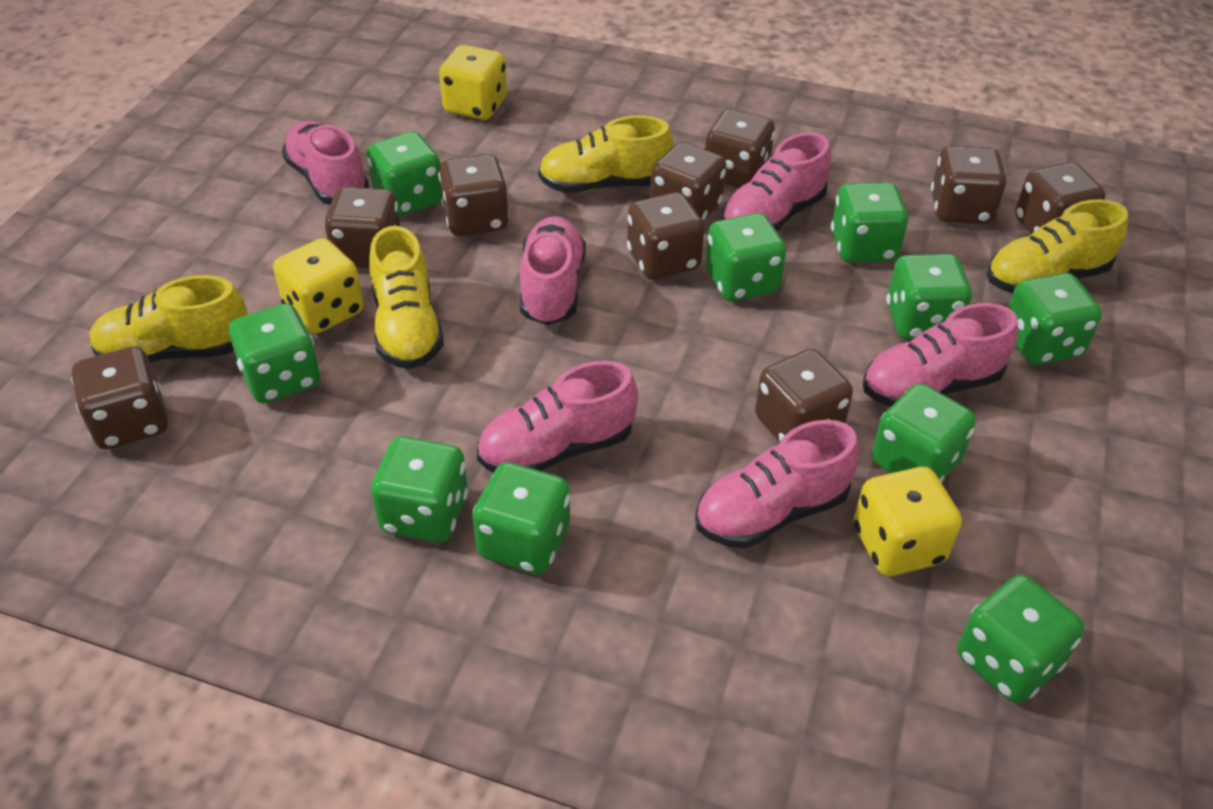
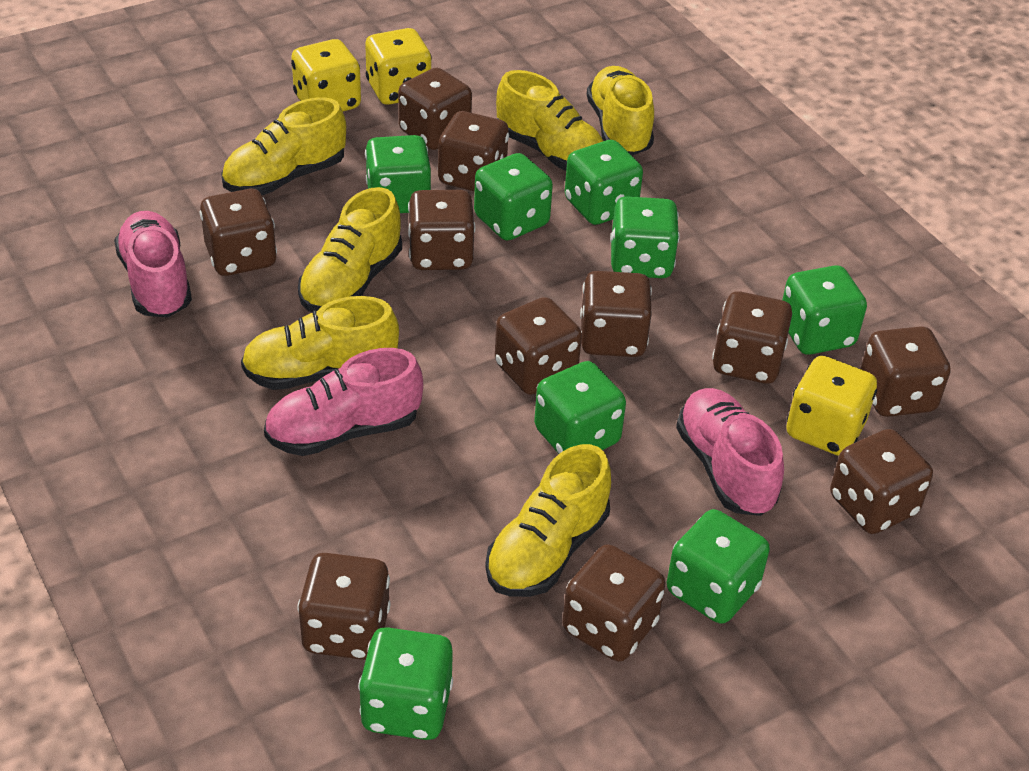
brown dice: 9 -> 11
green dice: 10 -> 8
pink shoe: 6 -> 3
yellow shoe: 4 -> 6

